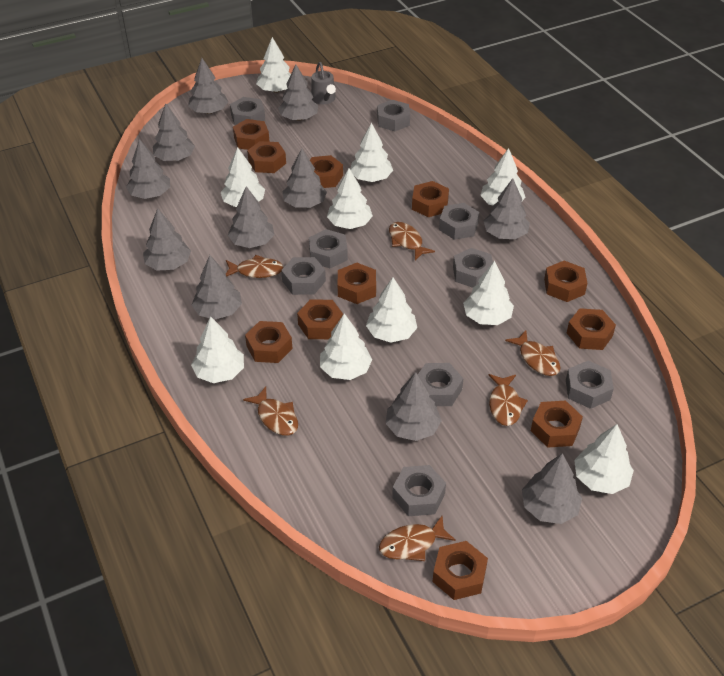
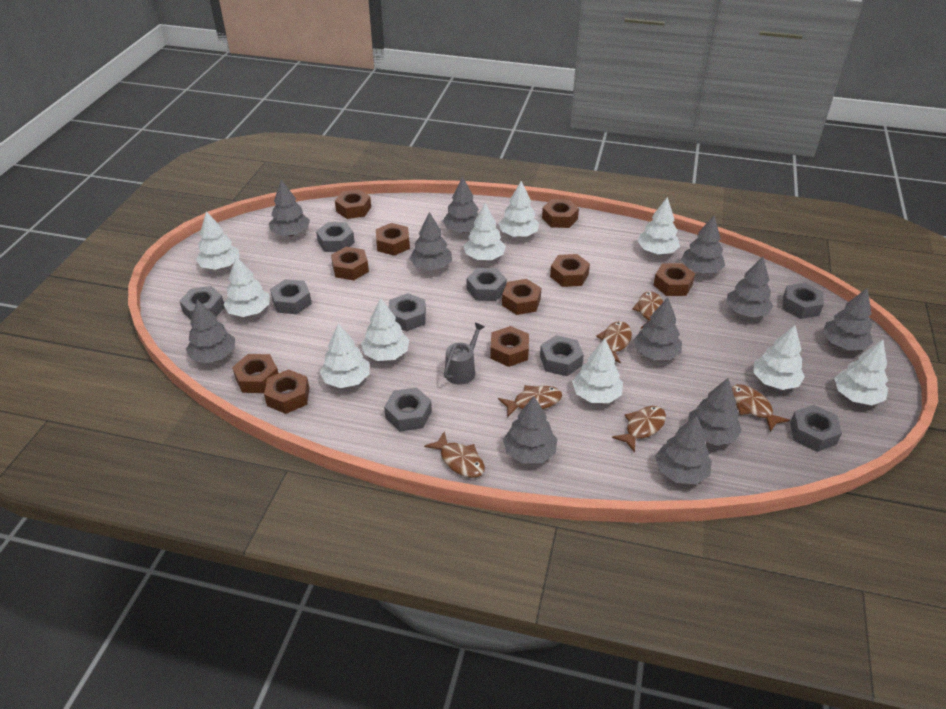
brown nut: 11 -> 10

